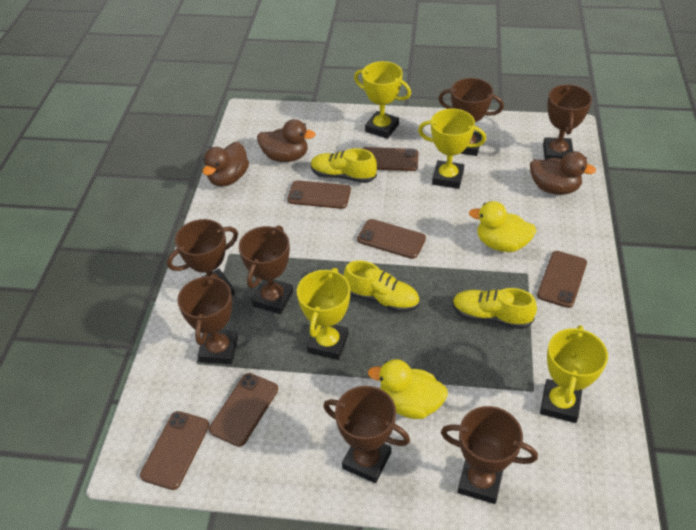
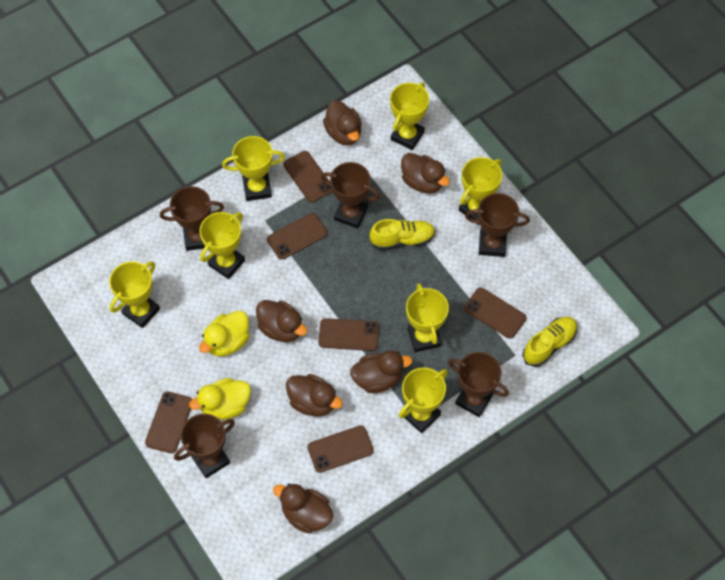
brown duck: 3 -> 6
brown trophy: 7 -> 5
yellow shoe: 3 -> 2
yellow trophy: 4 -> 7

